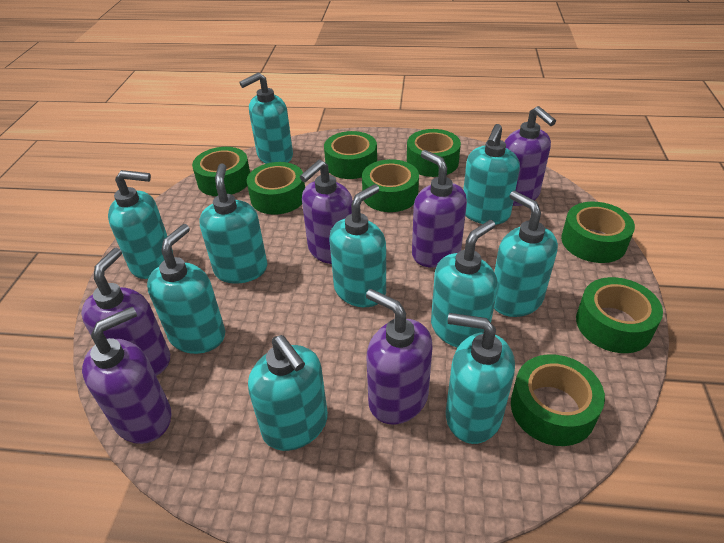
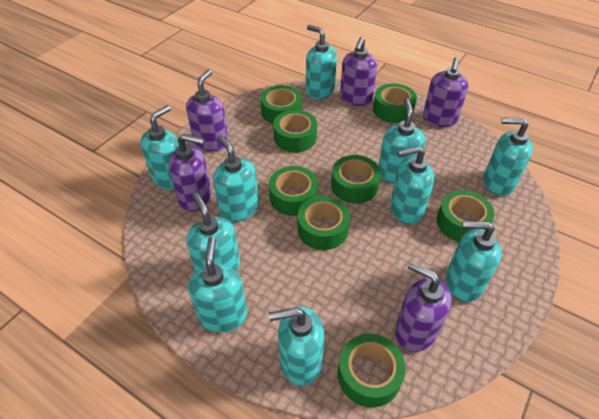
purple soap dispenser: 6 -> 5

